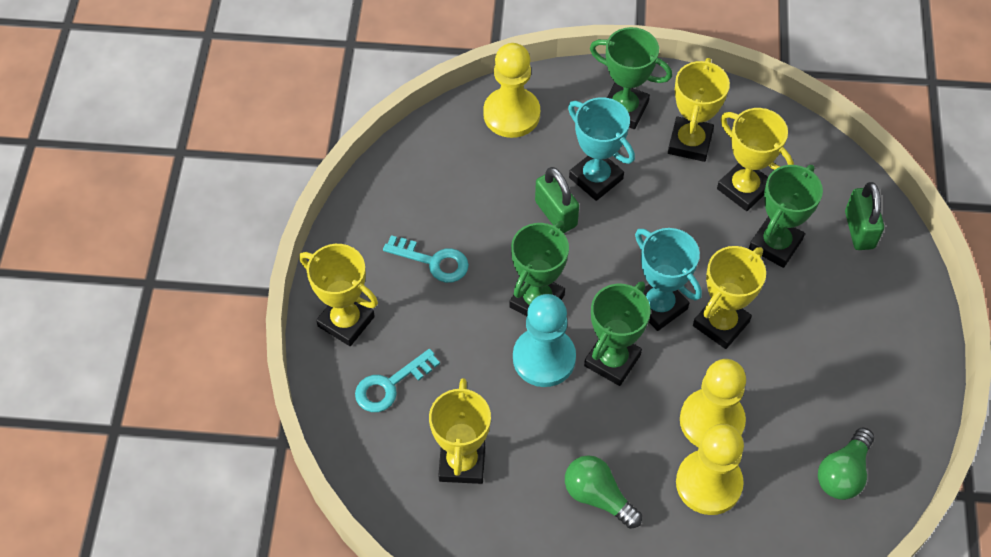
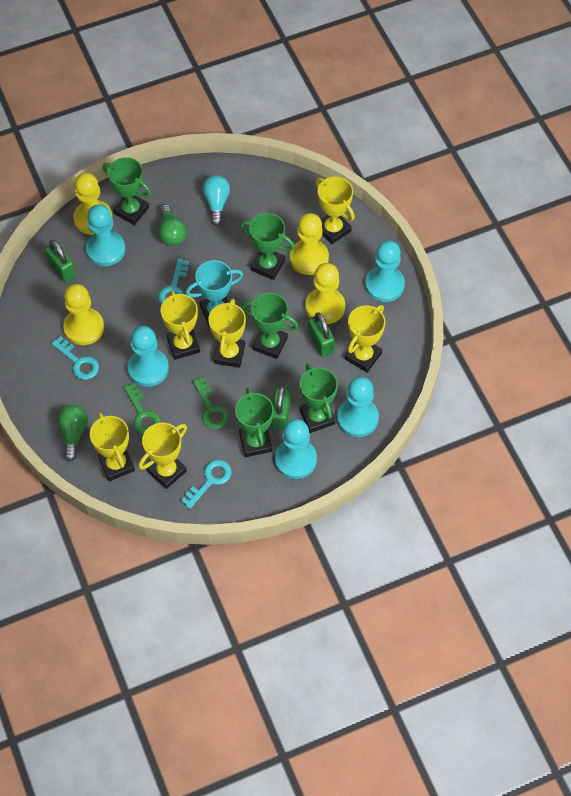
green key: 0 -> 2
green padlock: 2 -> 3
green trophy: 4 -> 5
turquoise key: 2 -> 3
turquoise light bulb: 0 -> 1
turquoise pawn: 1 -> 5
turquoise trophy: 2 -> 1
yellow pawn: 3 -> 4
yellow trophy: 5 -> 6

